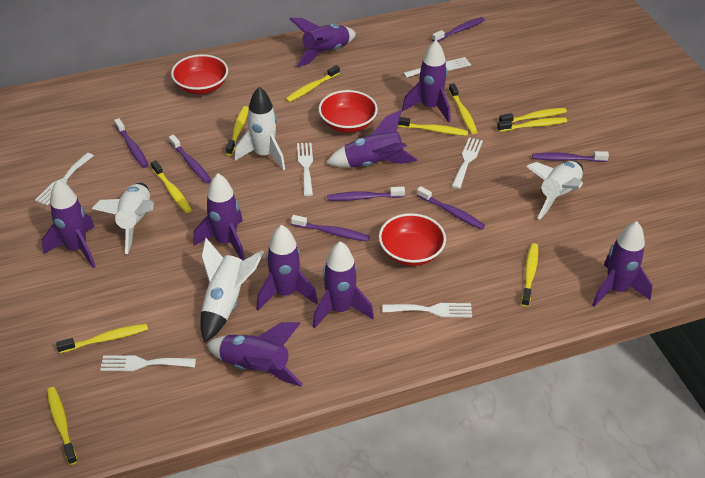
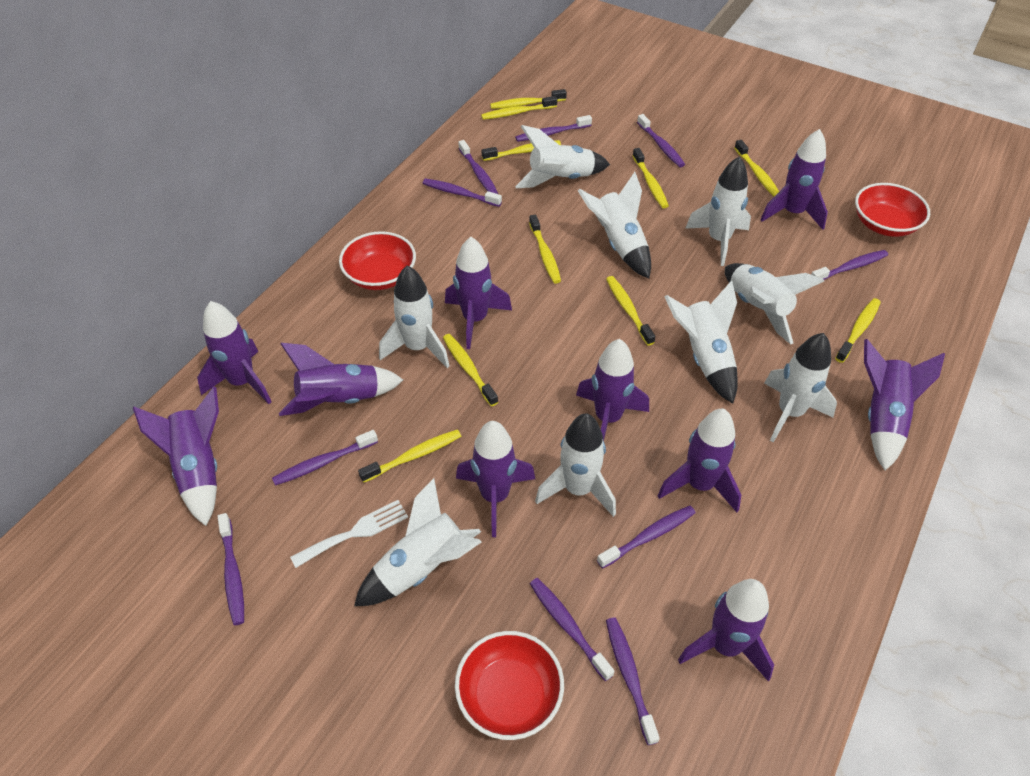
purple rocket: 9 -> 10
purple toothbrush: 7 -> 10
white fork: 6 -> 1
white rocket: 4 -> 9

